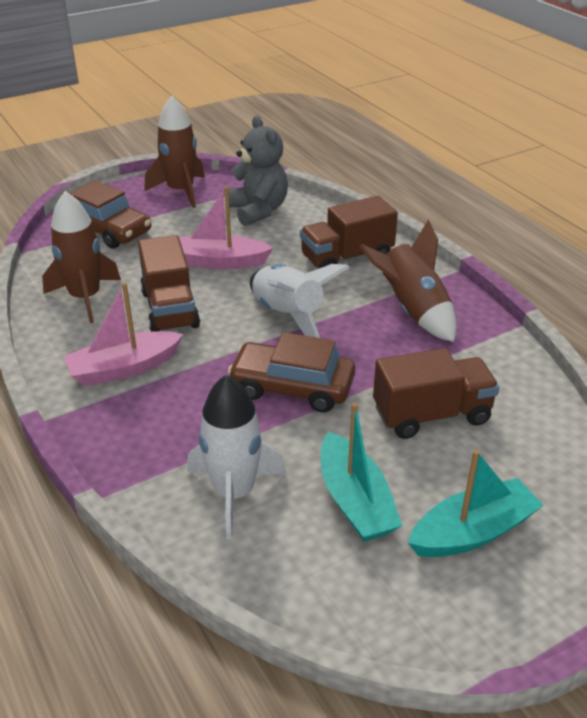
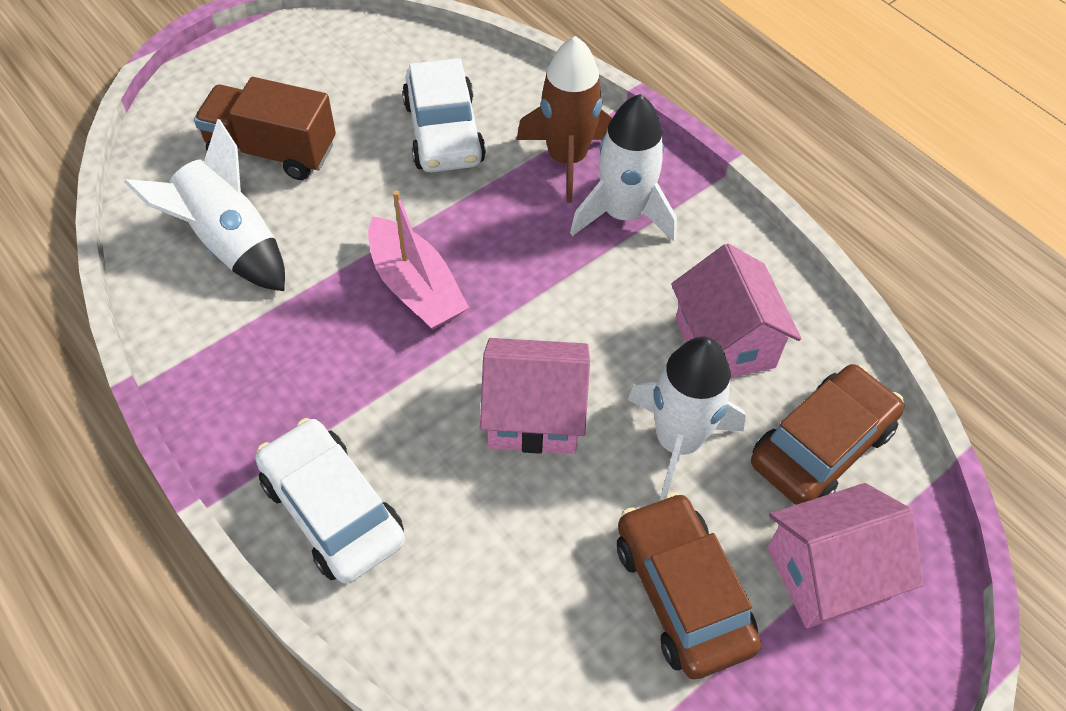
brown rocket: 3 -> 1
brown truck: 3 -> 1
grey teddy bear: 1 -> 0
pink boat: 2 -> 1
pink house: 0 -> 3
turquoise boat: 2 -> 0
white car: 0 -> 2
white rocket: 2 -> 3

